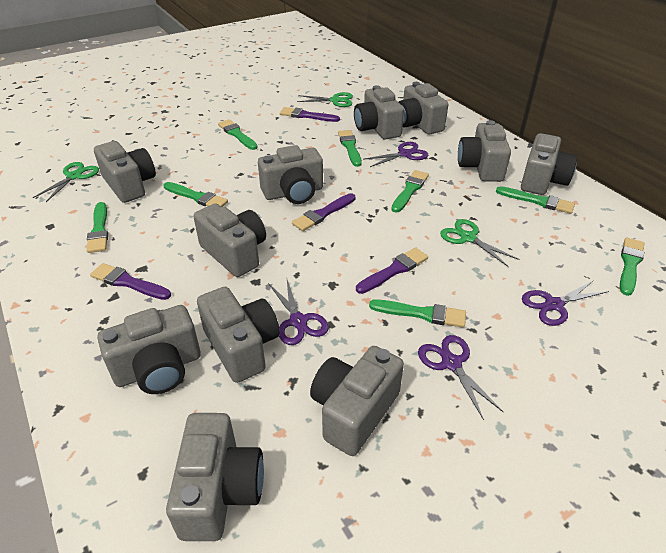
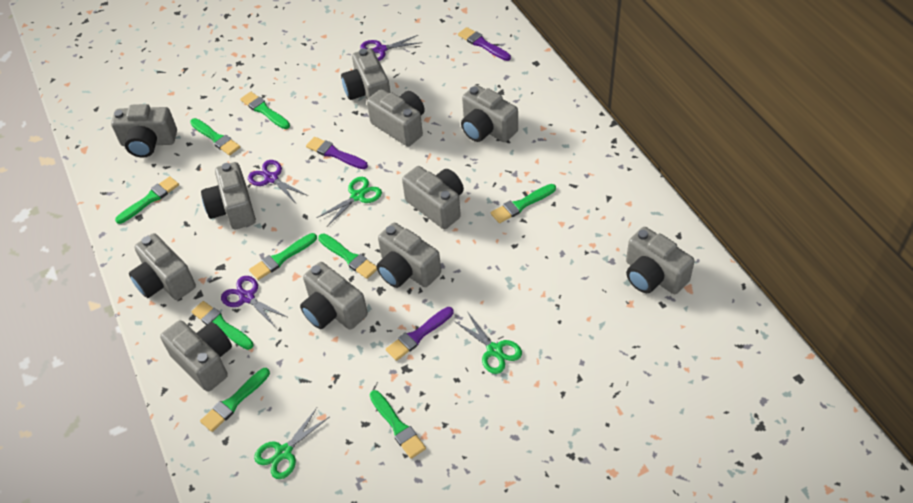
green brush: 8 -> 9
purple brush: 4 -> 3
purple scissors: 4 -> 3

